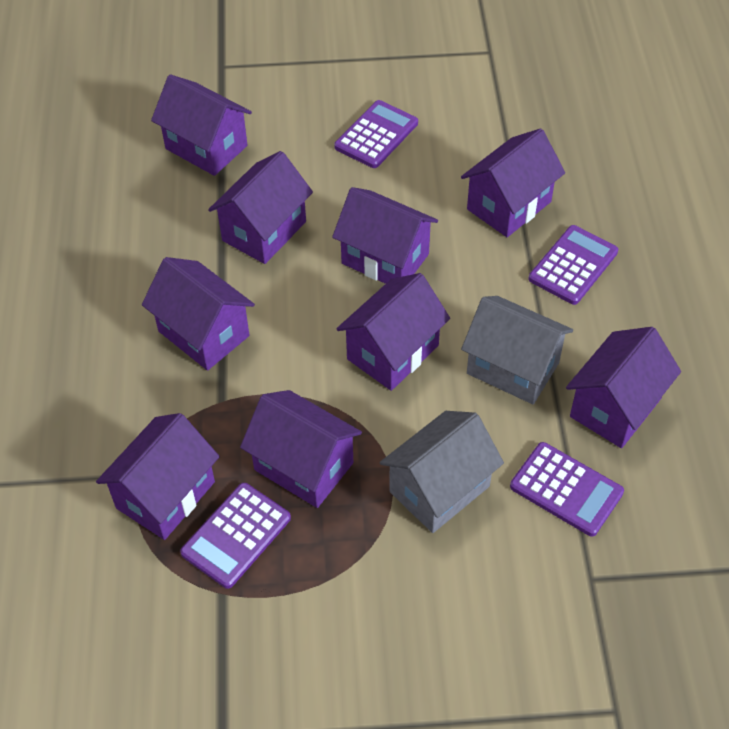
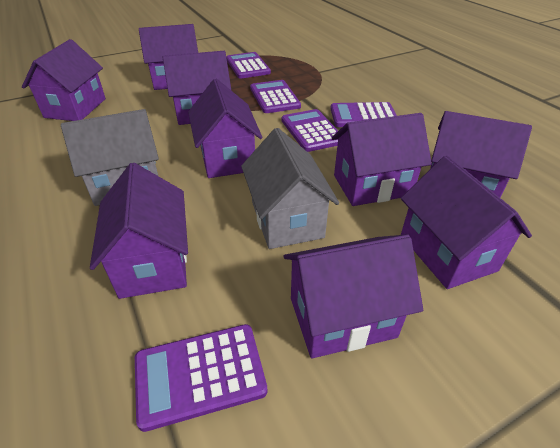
purple calculator: 4 -> 5

